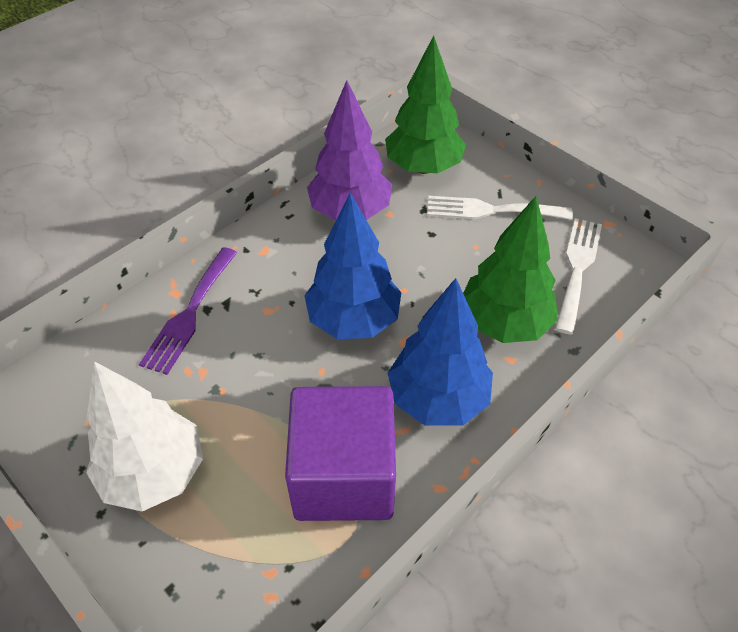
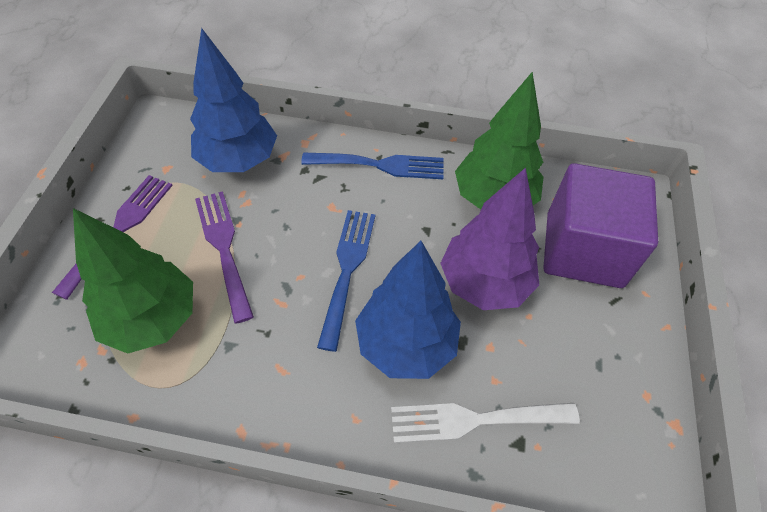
blue fork: 0 -> 2
purple fork: 1 -> 2
white fork: 2 -> 1
white tree: 1 -> 0

